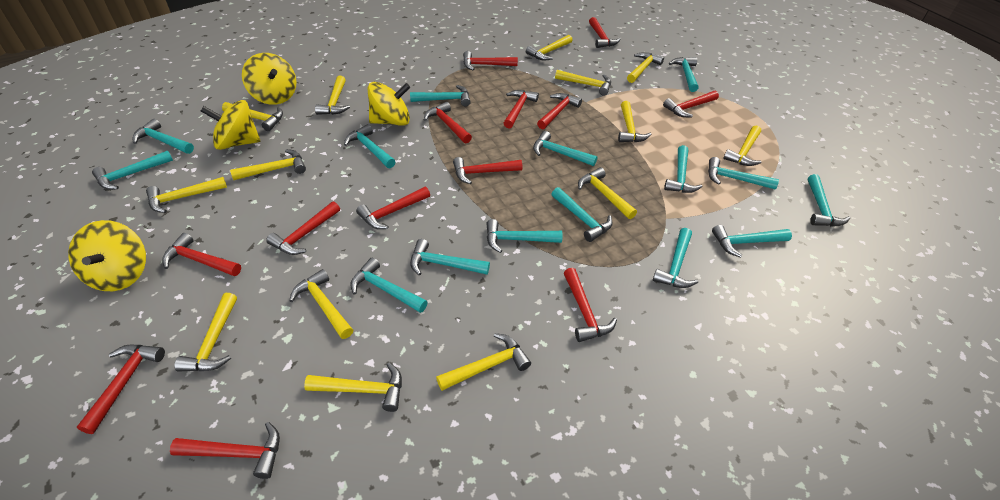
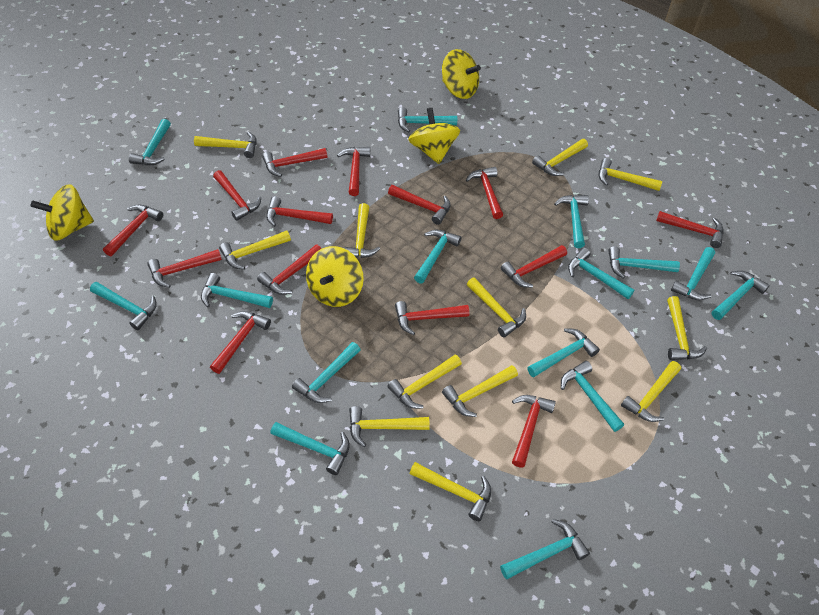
red hammer: 13 -> 14
yellow hammer: 14 -> 12

